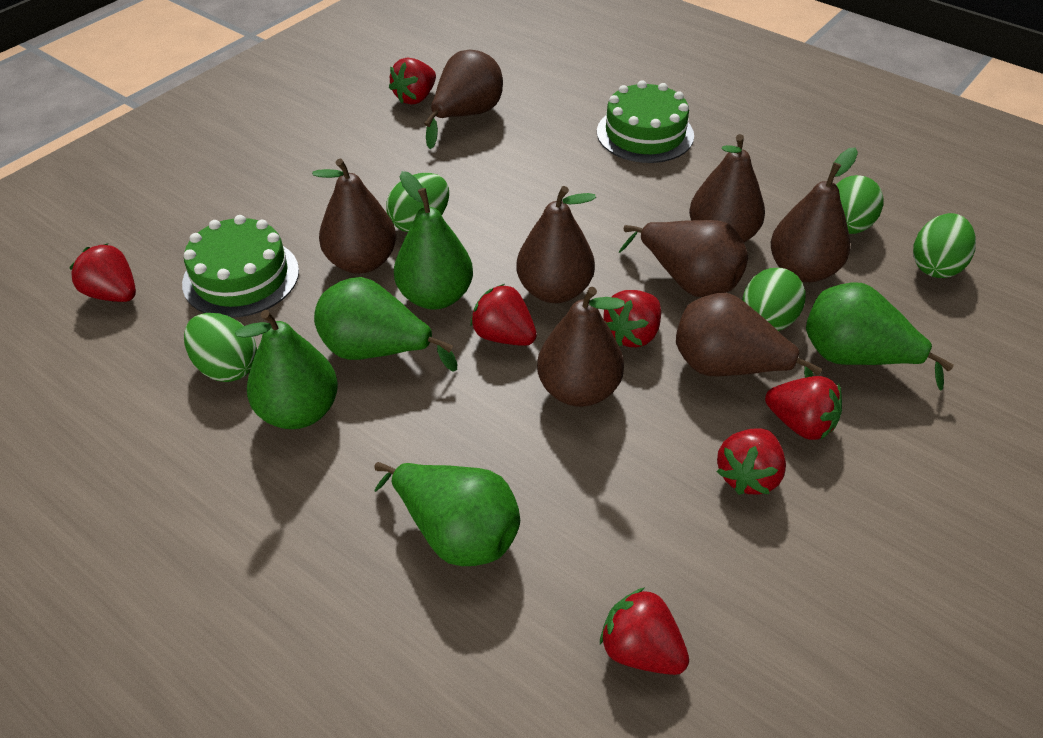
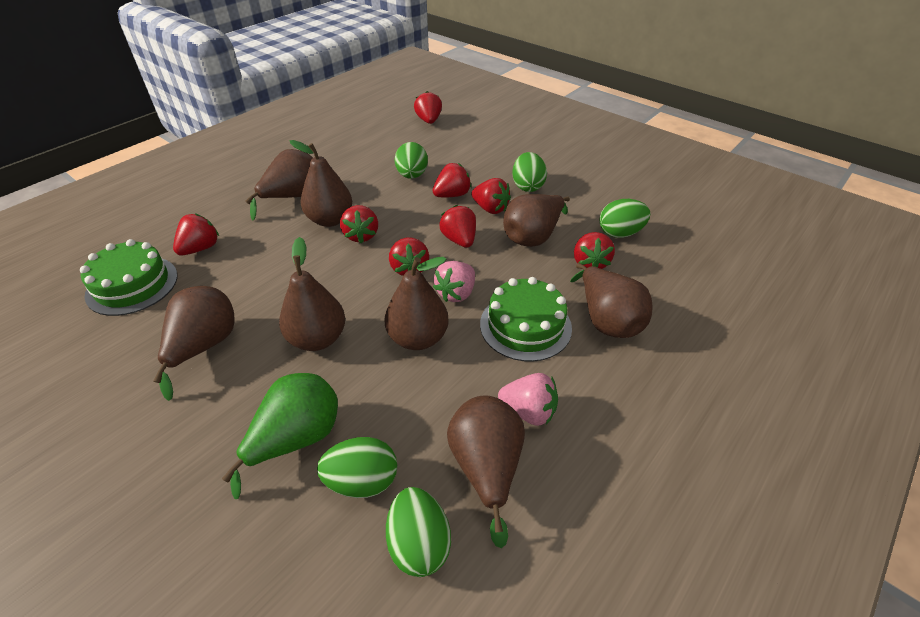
green pear: 5 -> 1
pink strawberry: 0 -> 2
red strawberry: 7 -> 8

